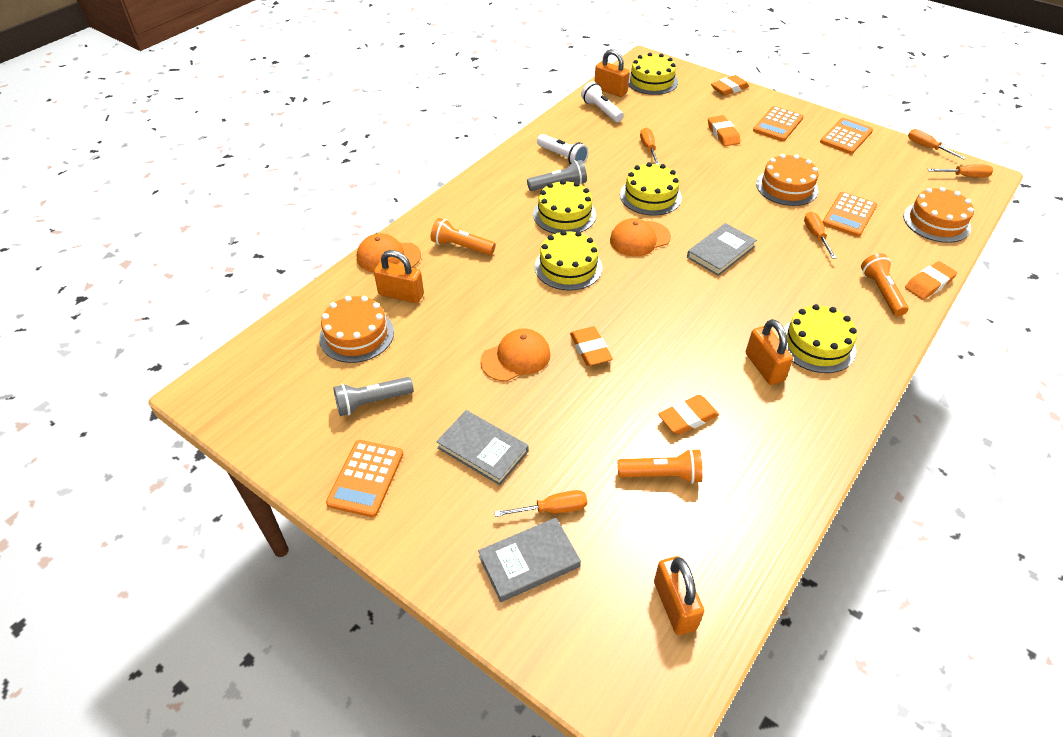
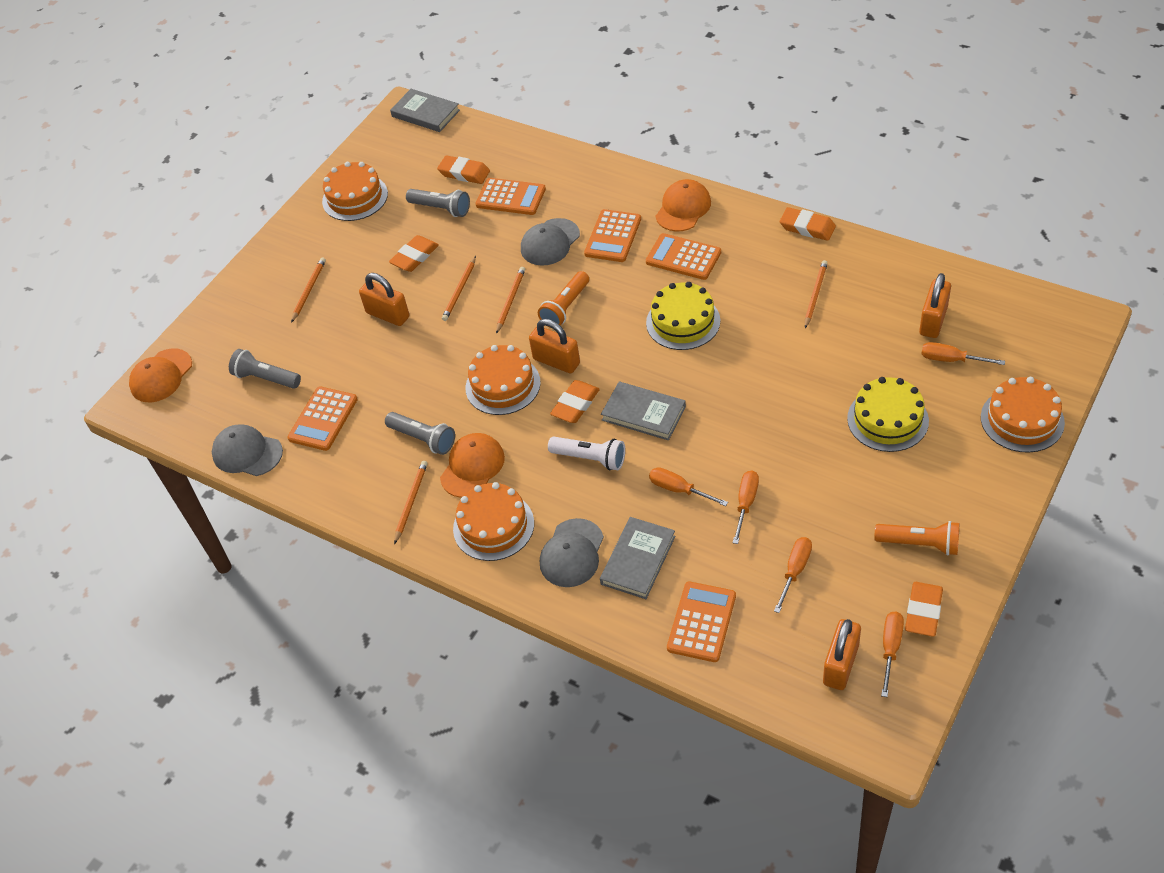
grey cap: 0 -> 3
grey flashlight: 2 -> 3
orange cake: 3 -> 4
orange calculator: 4 -> 5
orange flashlight: 3 -> 2
orange pencil: 0 -> 5
white flashlight: 2 -> 1
yellow cake: 5 -> 2

